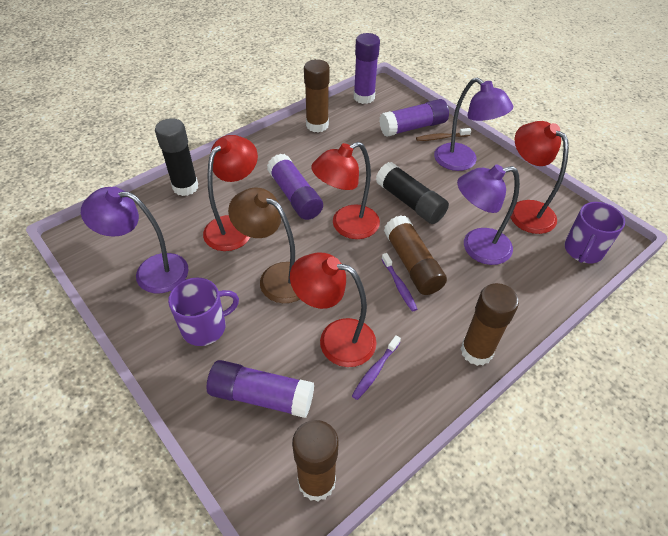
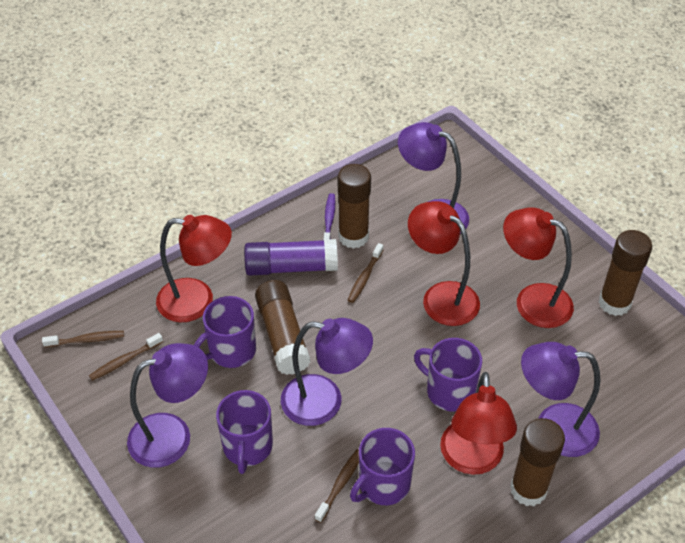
black glue stick: 2 -> 0
brown lamp: 1 -> 0
brown toothbrush: 1 -> 4
purple glue stick: 4 -> 1
purple lamp: 3 -> 4
purple mug: 2 -> 4
purple toothbrush: 2 -> 1

